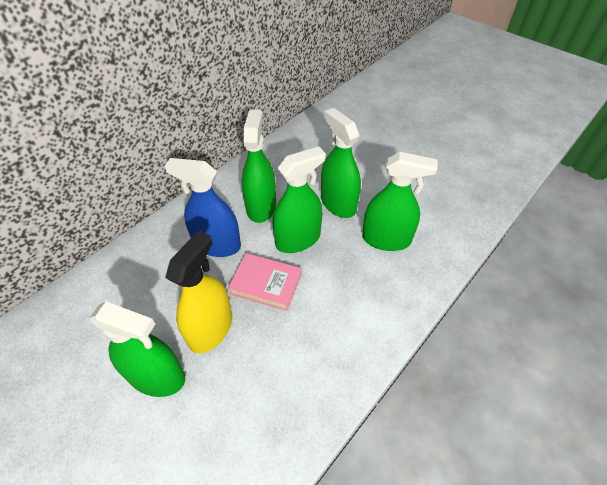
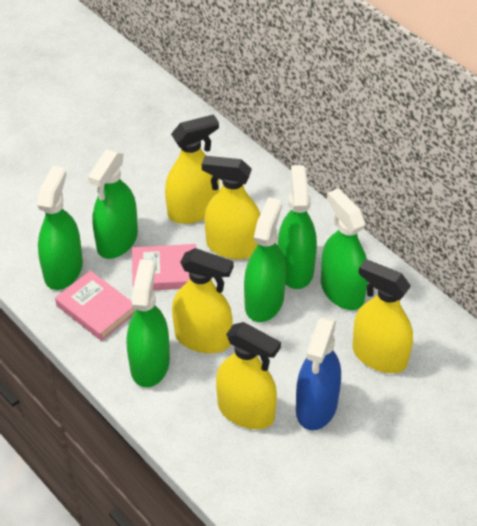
green spray bottle: 5 -> 6
pink book: 1 -> 2
yellow spray bottle: 1 -> 5

